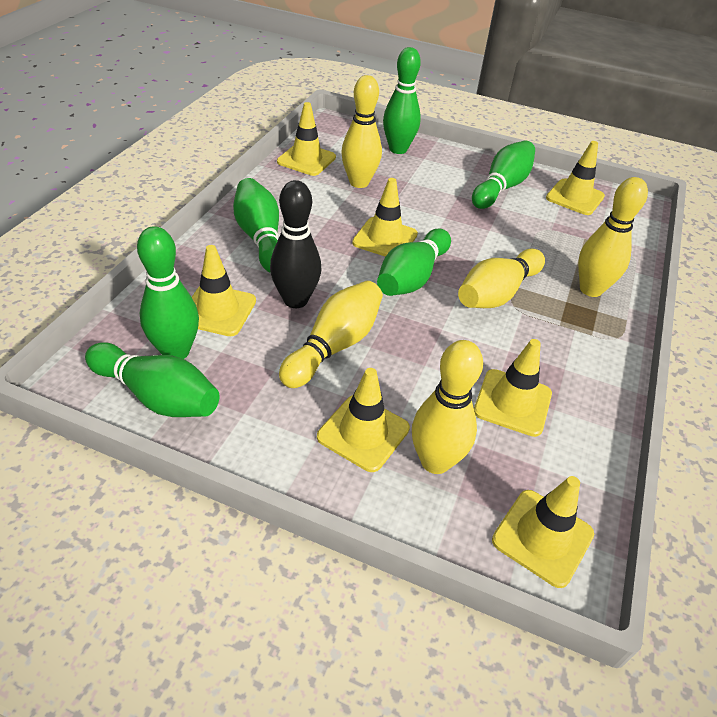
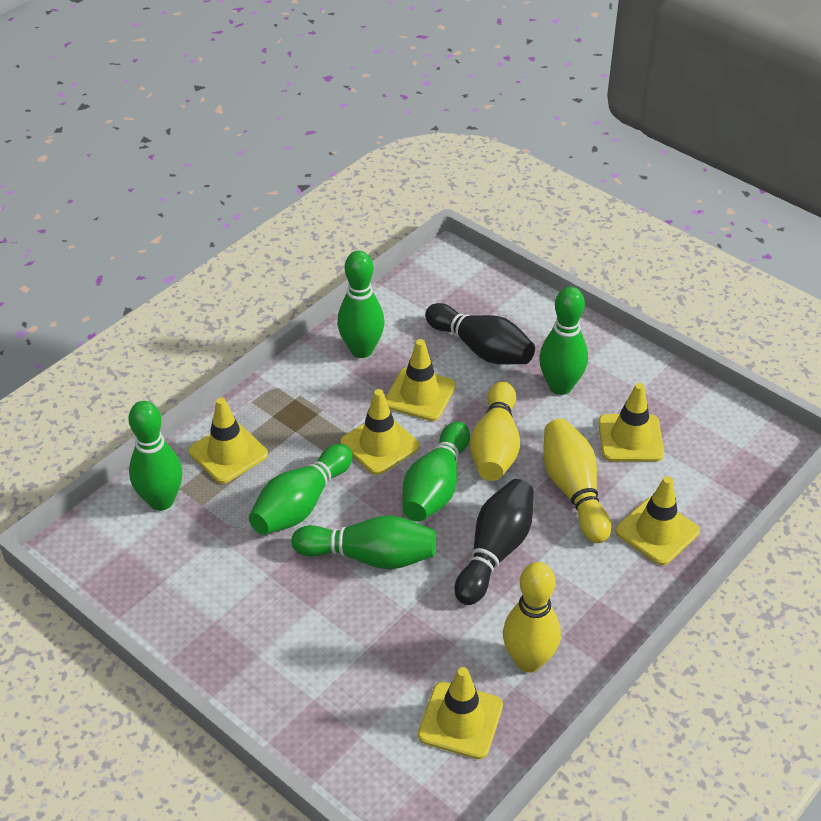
black bowling pin: 1 -> 2
yellow bowling pin: 5 -> 3
yellow traffic cone: 7 -> 6

